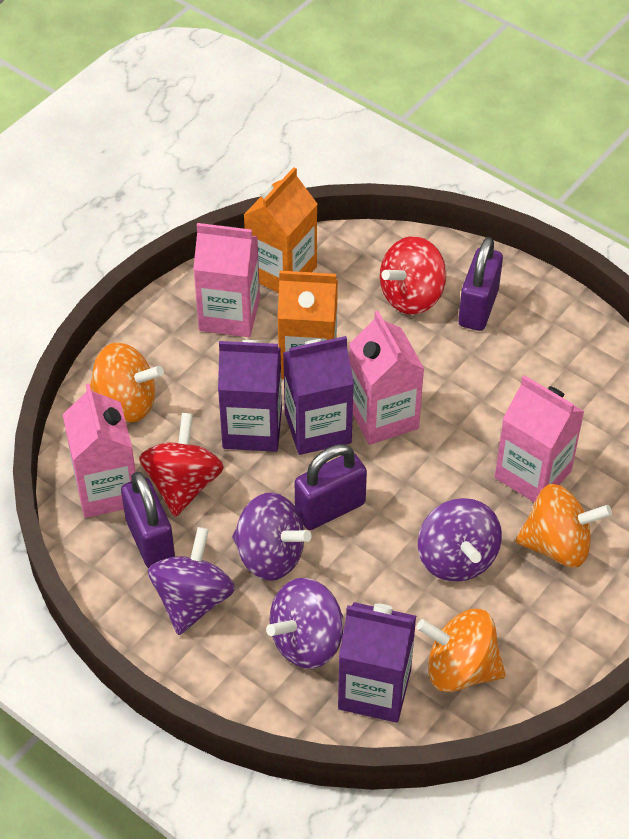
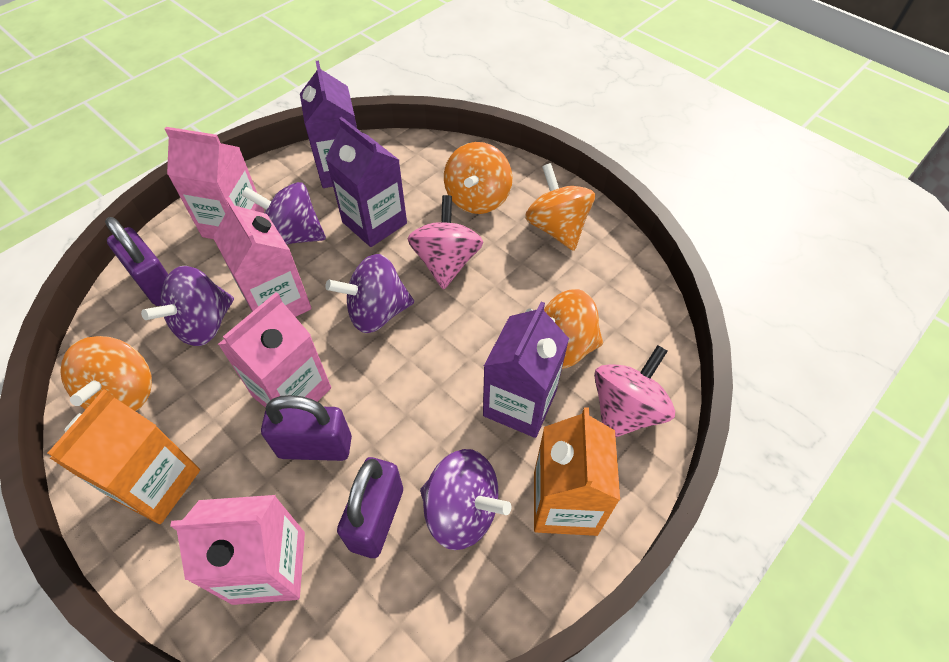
orange spinning top: 3 -> 4
pink spinning top: 0 -> 2
red spinning top: 2 -> 0

